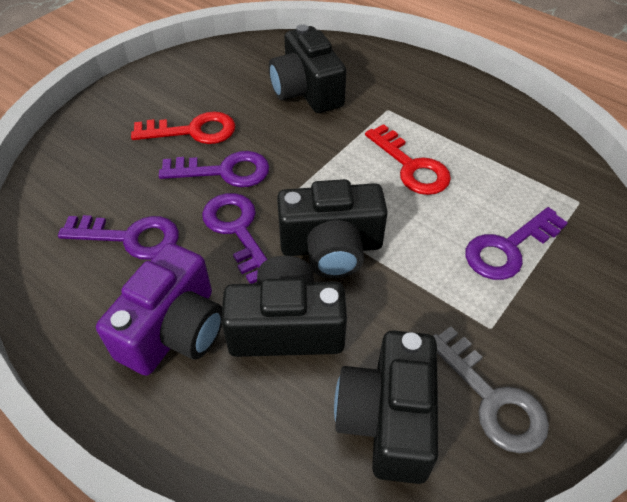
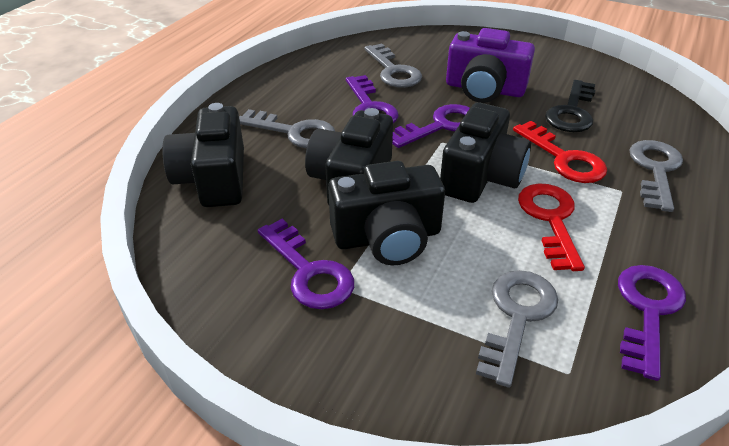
black key: 0 -> 1
grey key: 1 -> 4

